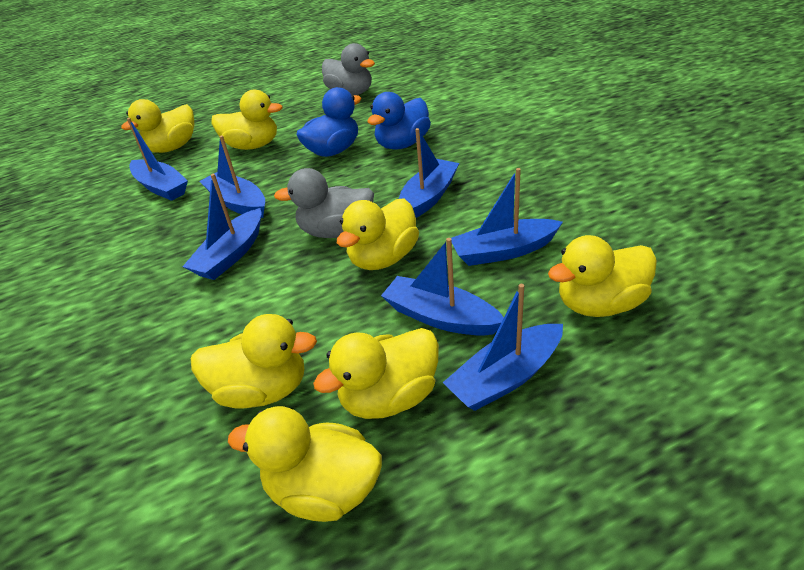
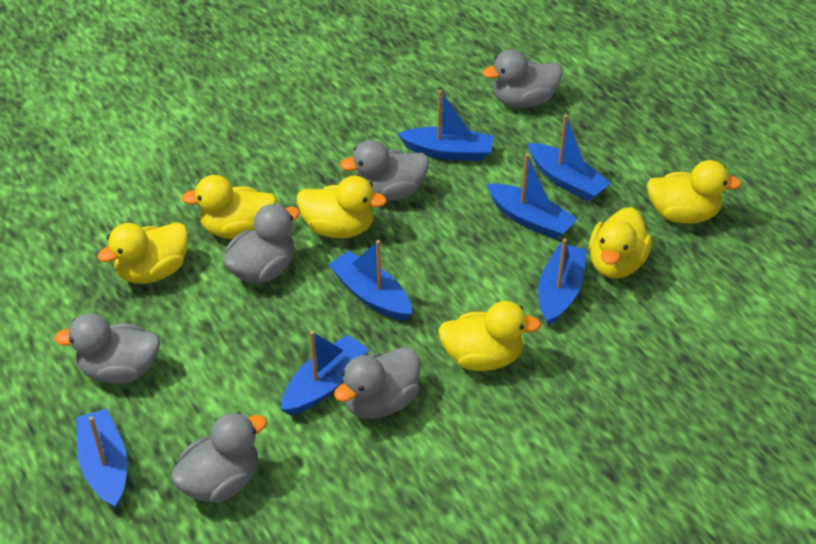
blue duck: 2 -> 0
grey duck: 2 -> 6
yellow duck: 7 -> 6

